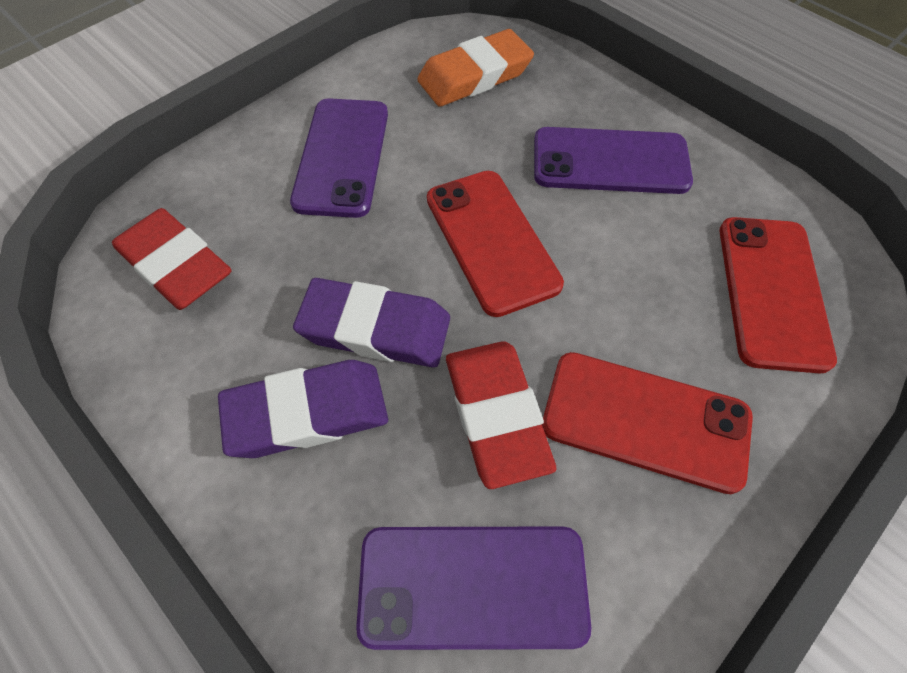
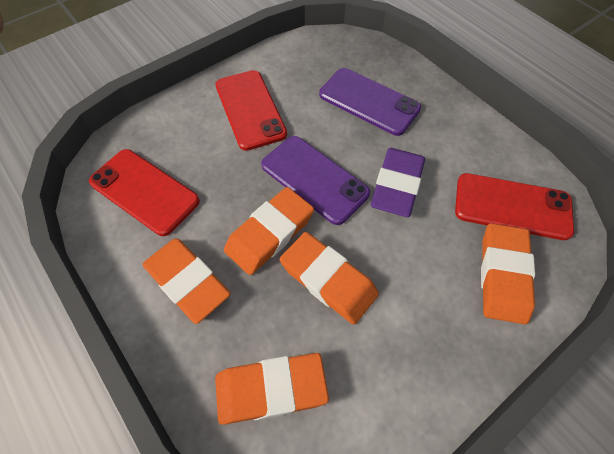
orange eraser: 1 -> 5
purple eraser: 2 -> 1
purple phone: 3 -> 2
red eraser: 2 -> 0

